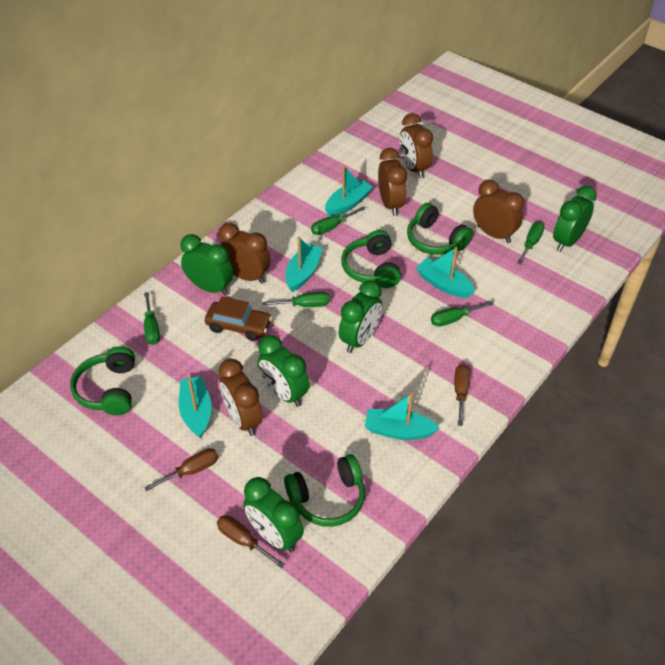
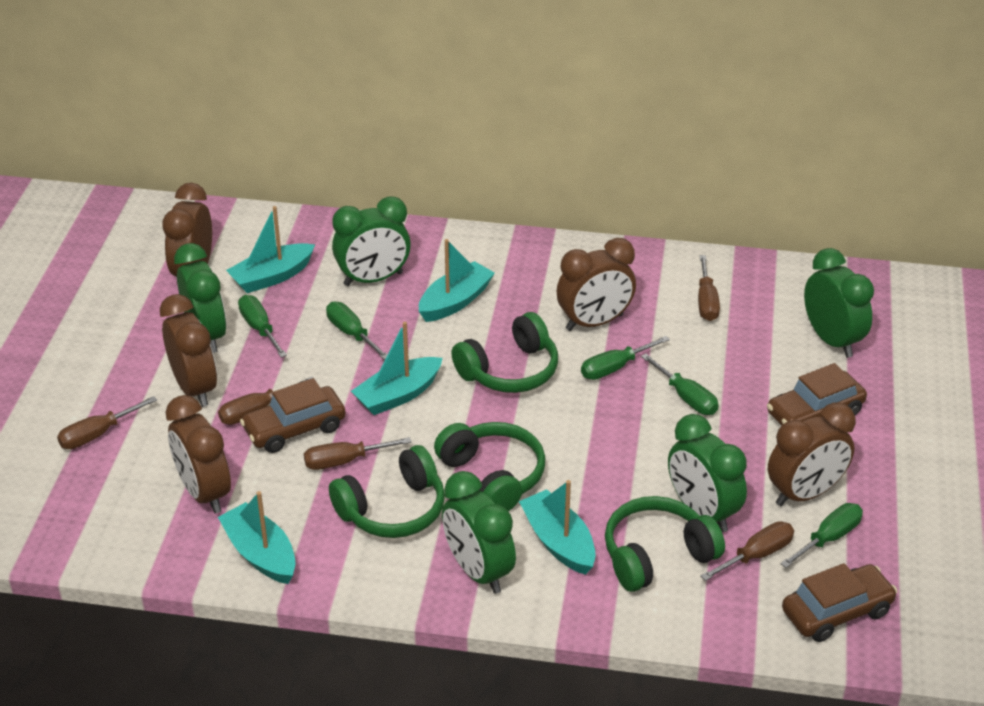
brown car: 1 -> 3
brown screwdriver: 3 -> 5

